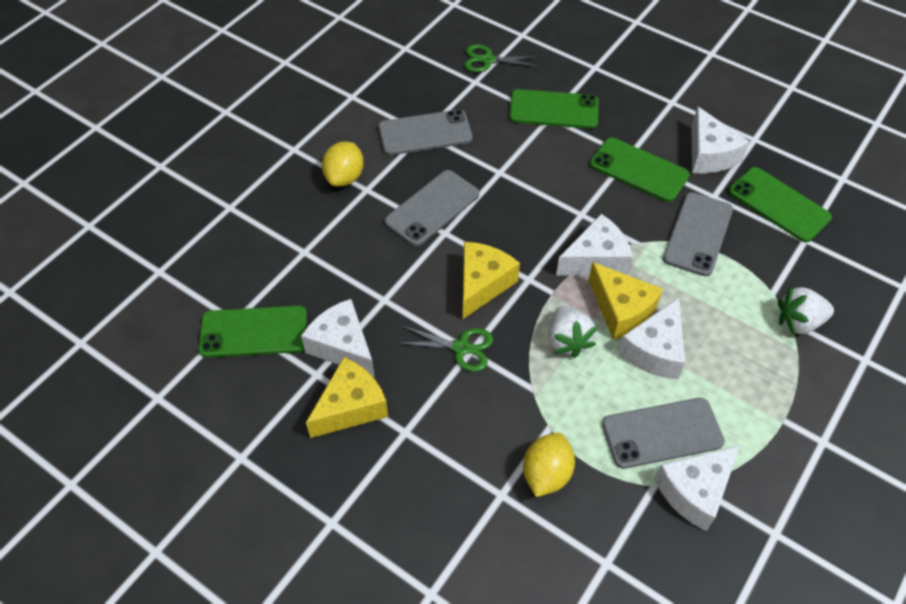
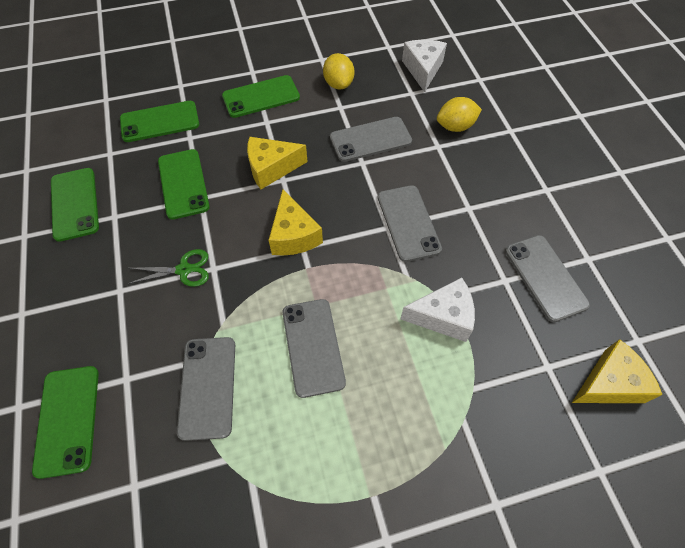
green phone: 4 -> 5
green scissors: 2 -> 1
grey phone: 4 -> 5
white cheese: 5 -> 2
white strawberry: 2 -> 0

